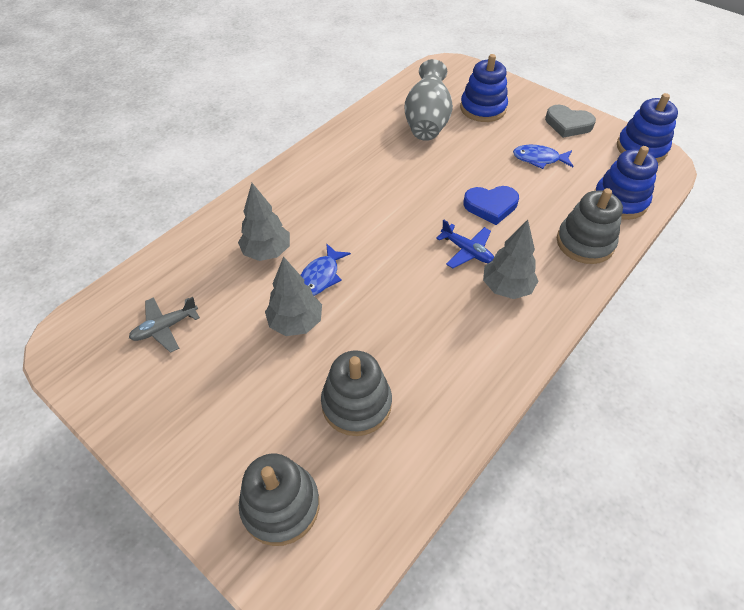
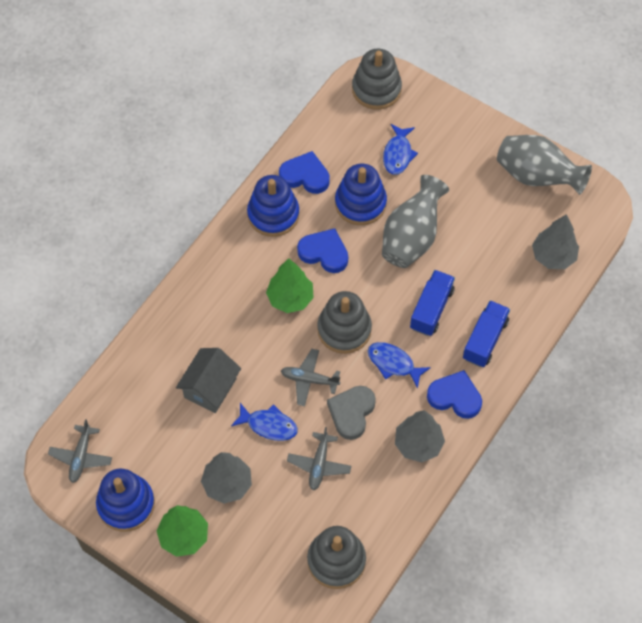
blue fish: 2 -> 3
blue heart: 1 -> 3
blue plane: 1 -> 0
blue truck: 0 -> 2
green tree: 0 -> 2
grey house: 0 -> 1
grey plane: 1 -> 3
grey vase: 1 -> 2

